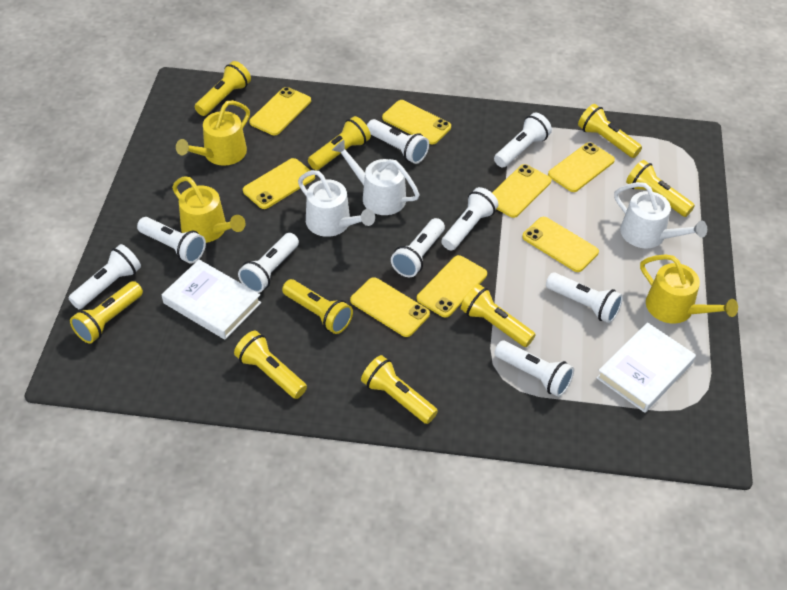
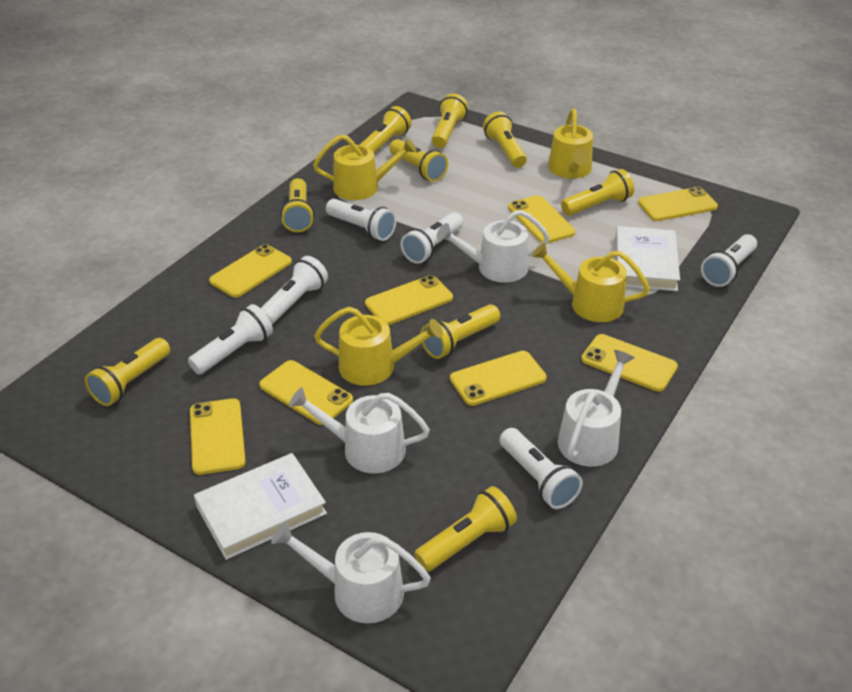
white flashlight: 9 -> 6
white watering can: 3 -> 4
yellow watering can: 3 -> 4

